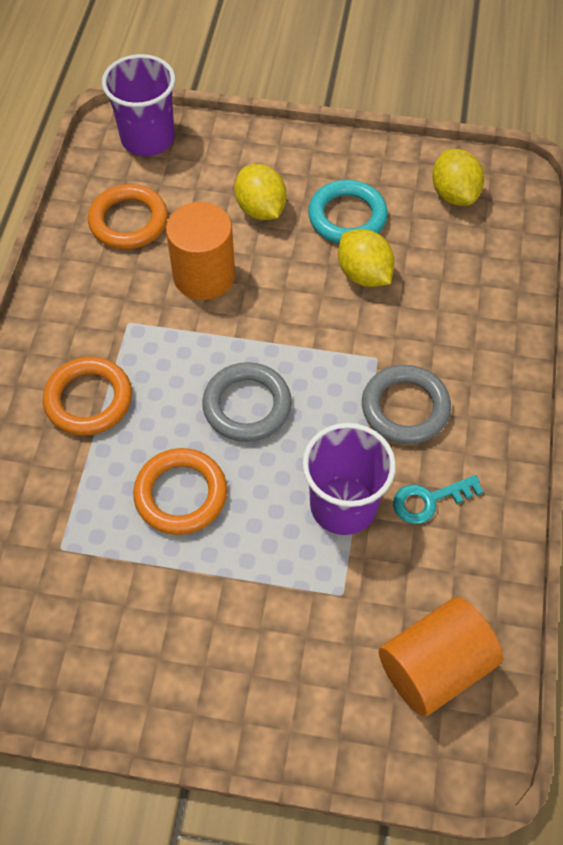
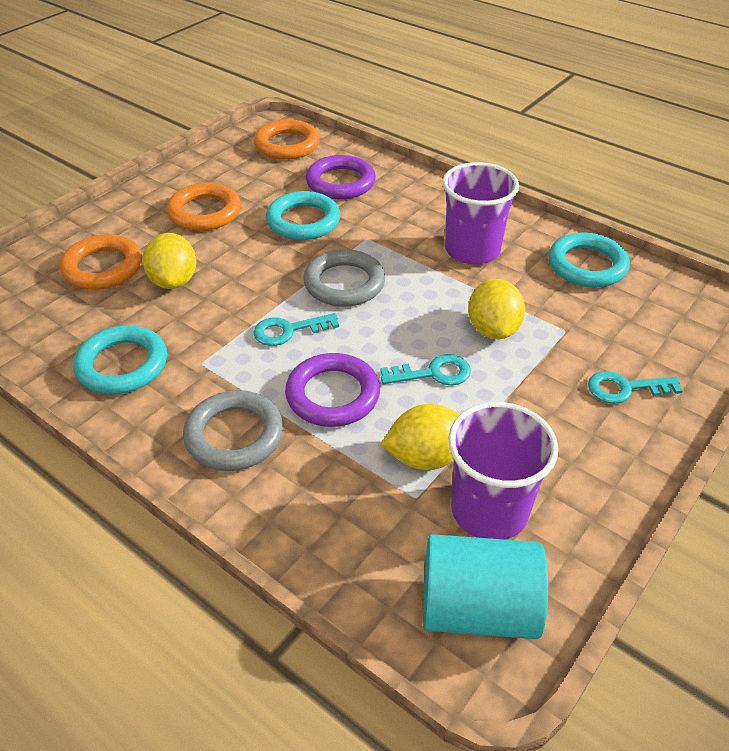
orange cylinder: 2 -> 0
purple ring: 0 -> 2
turquoise cylinder: 0 -> 1
turquoise key: 1 -> 3
turquoise ring: 1 -> 3

